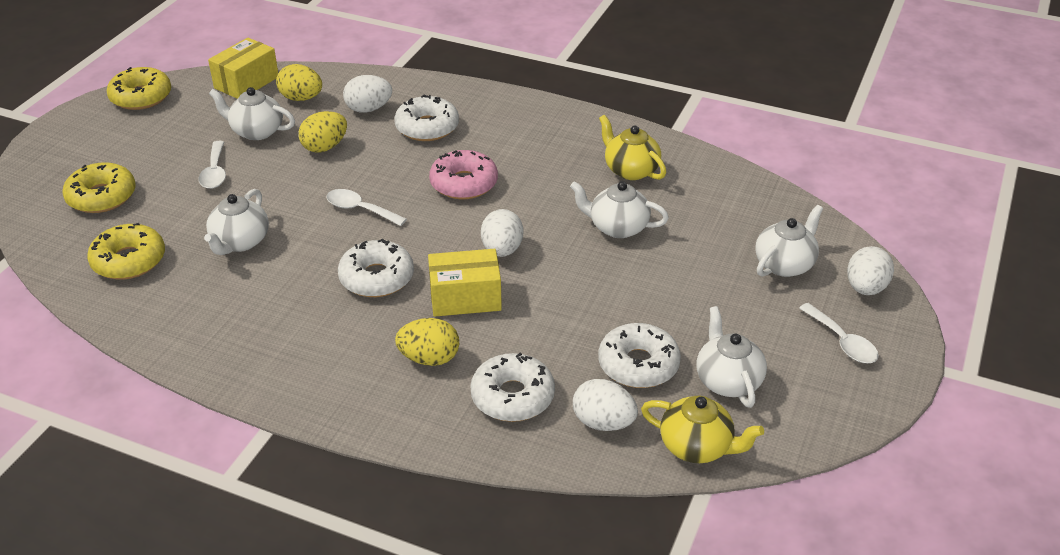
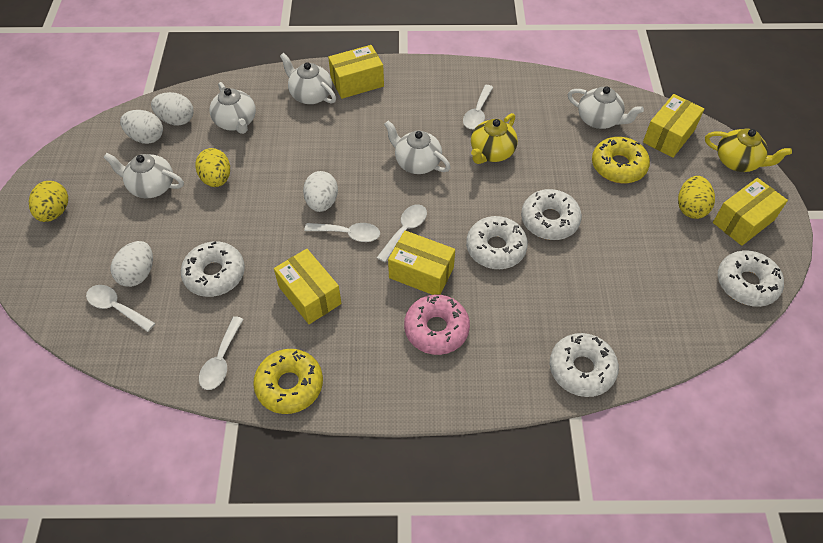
white donut: 4 -> 5
white spoon: 3 -> 5
yellow box: 2 -> 5
yellow donut: 3 -> 2

